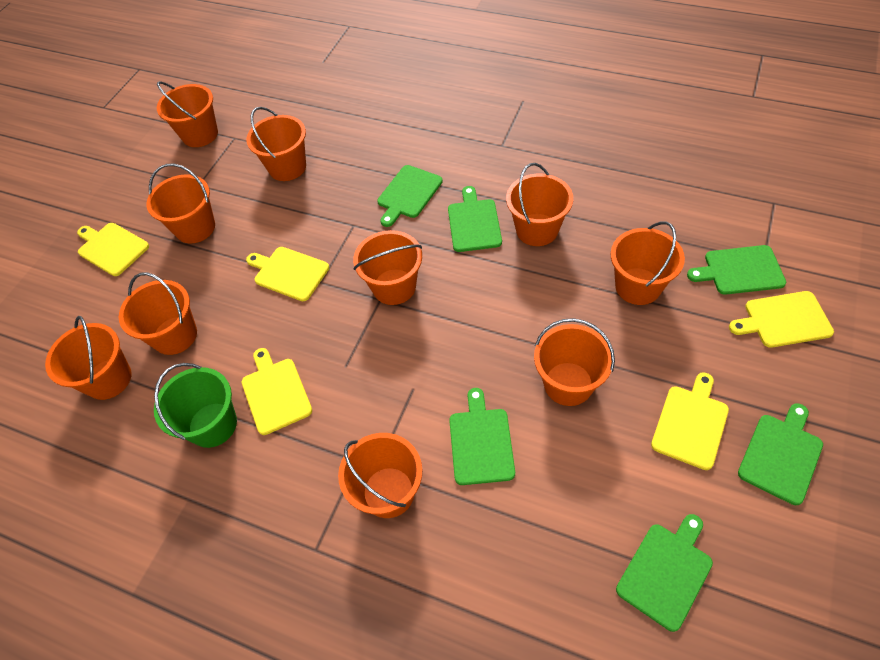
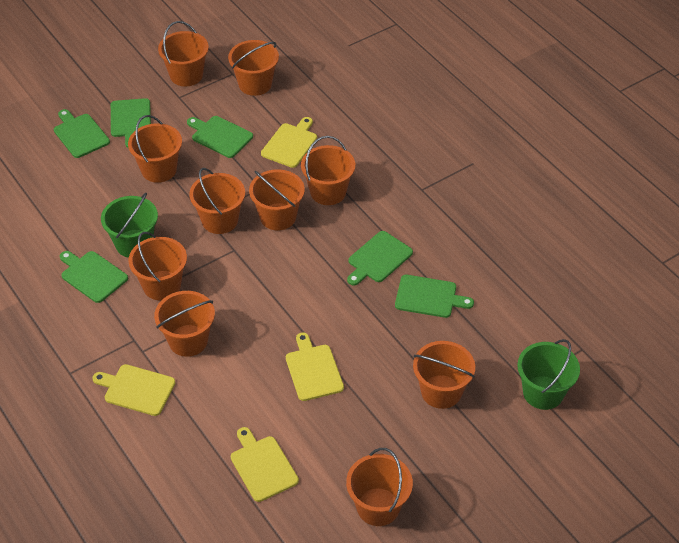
green bucket: 1 -> 2
yellow cutting board: 5 -> 4

